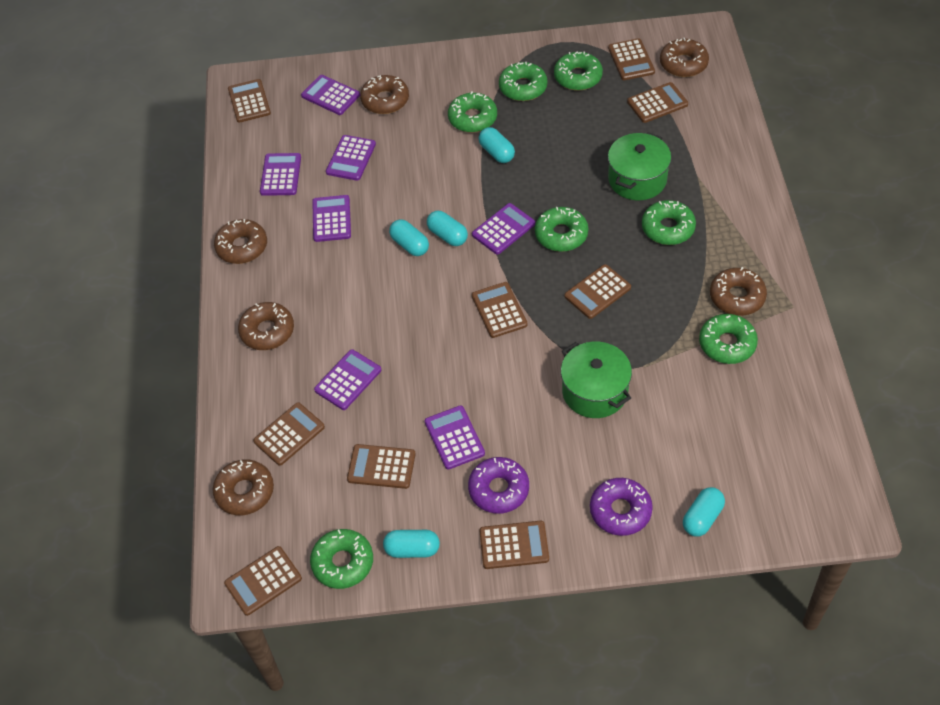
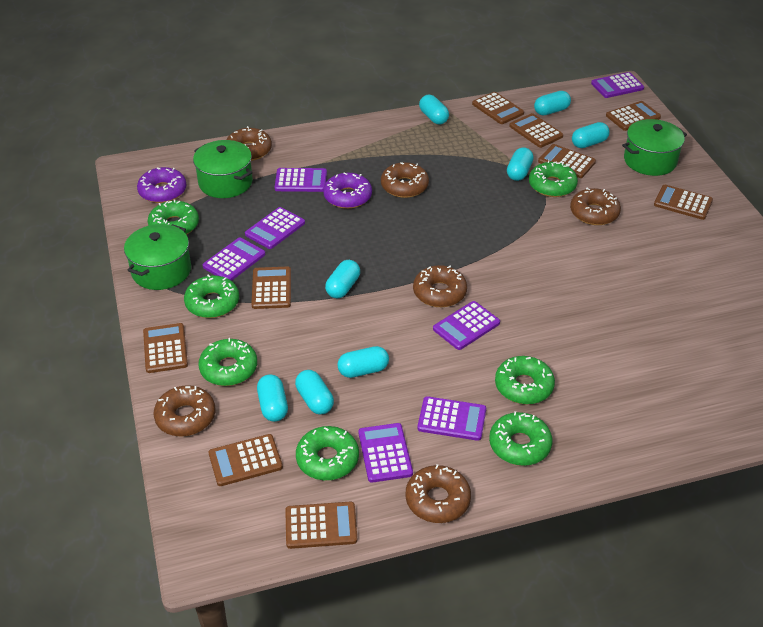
green pot: 2 -> 3
turquoise capsule: 5 -> 8

